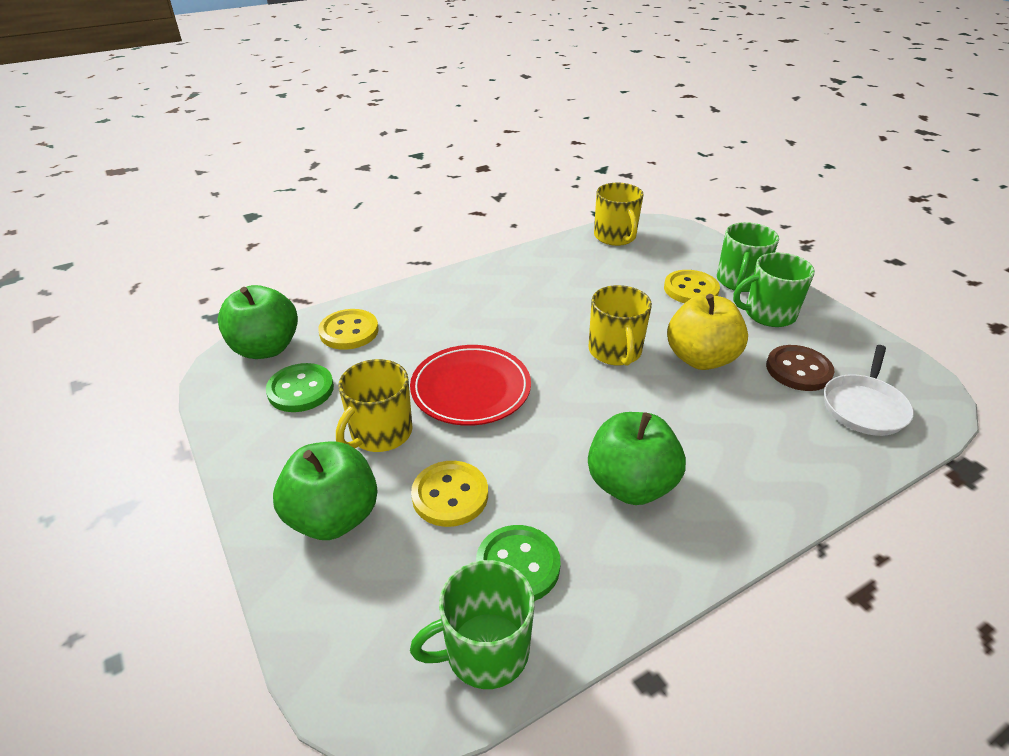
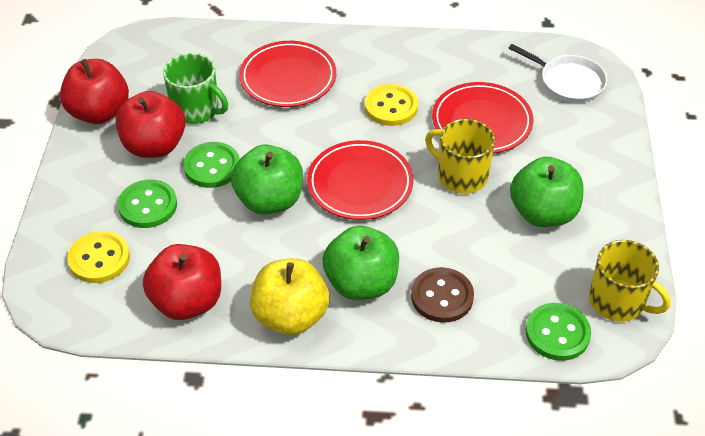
green button: 2 -> 3
green mug: 3 -> 1
red apple: 0 -> 3
red plate: 1 -> 3
yellow button: 3 -> 2
yellow mug: 3 -> 2

